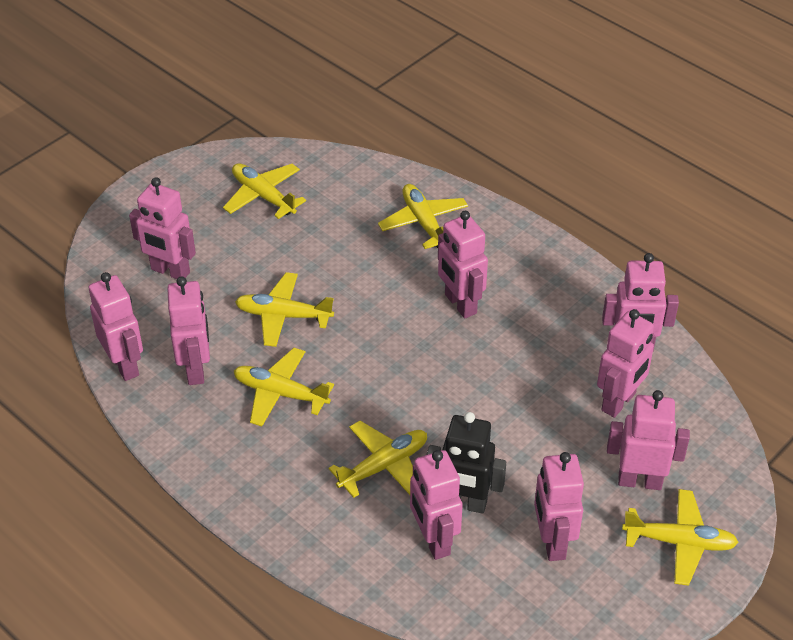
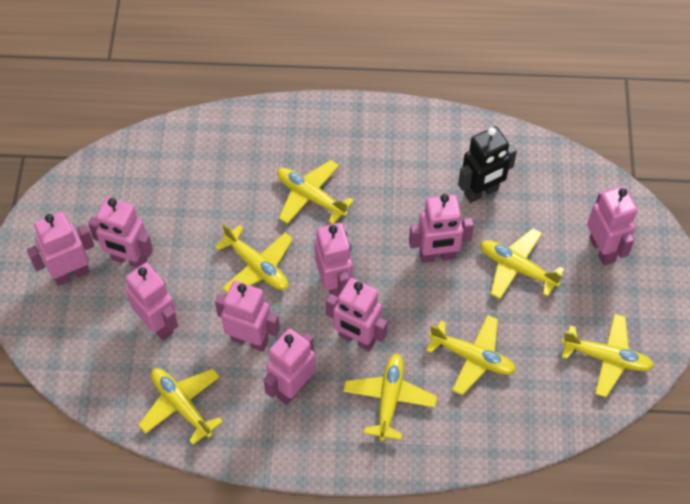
yellow plane: 6 -> 7

